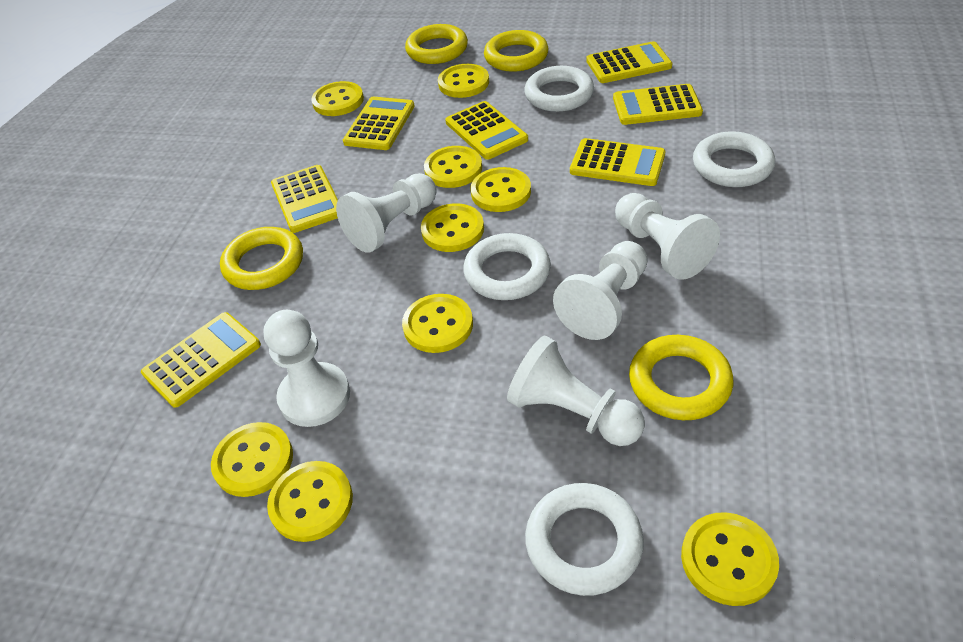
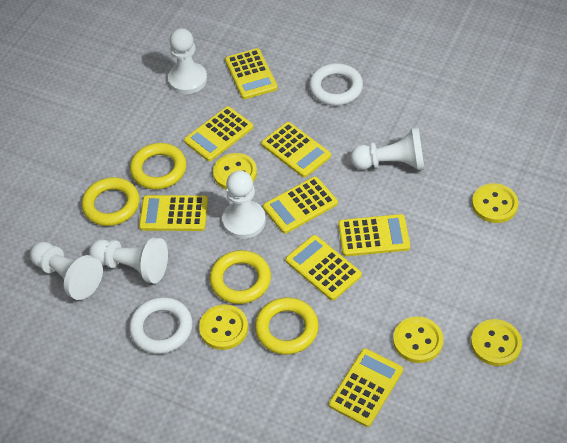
white ring: 4 -> 2
yellow button: 9 -> 5
yellow calculator: 7 -> 8

